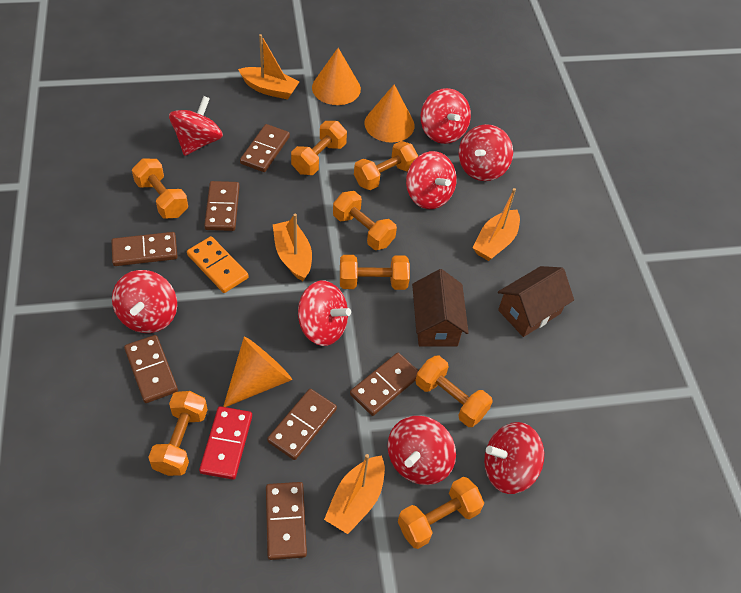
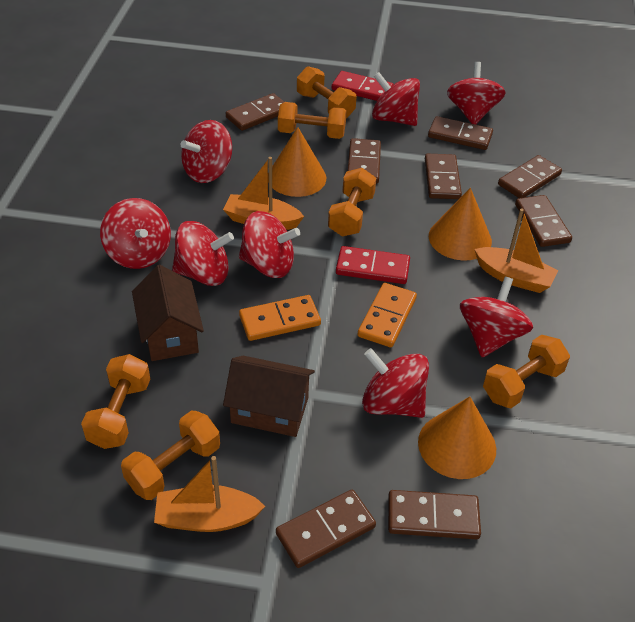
brown domino: 7 -> 8
orange boat: 4 -> 3
orange domino: 1 -> 2
orange dumbbell: 8 -> 6
red domino: 1 -> 2

